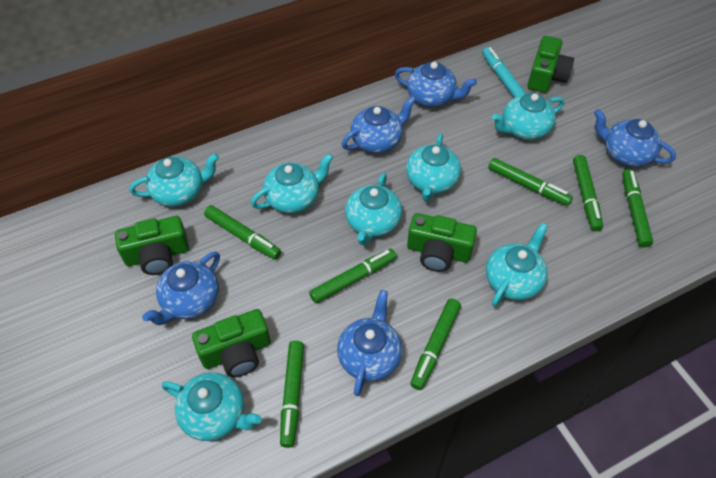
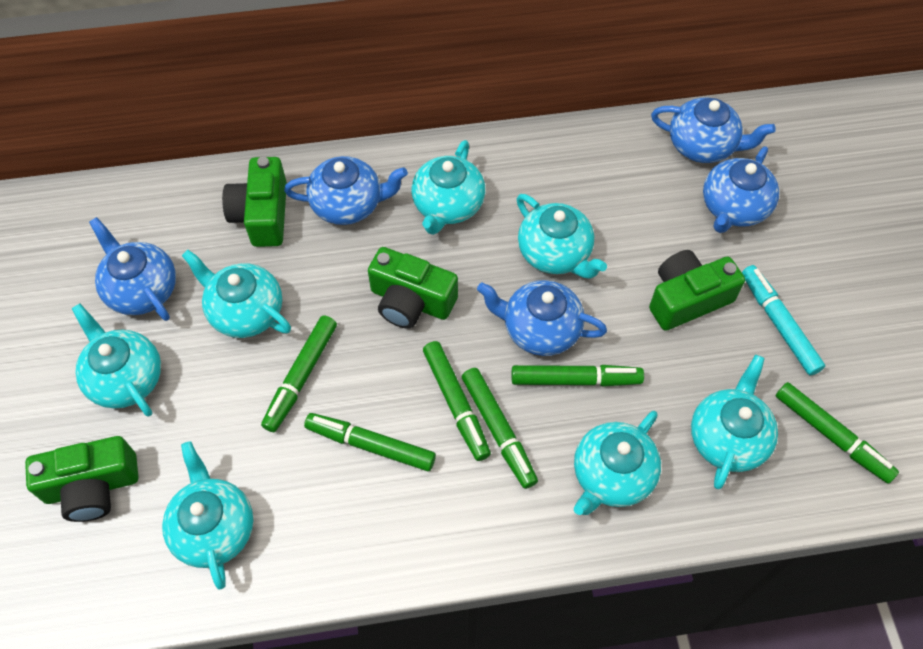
green marker: 7 -> 6

